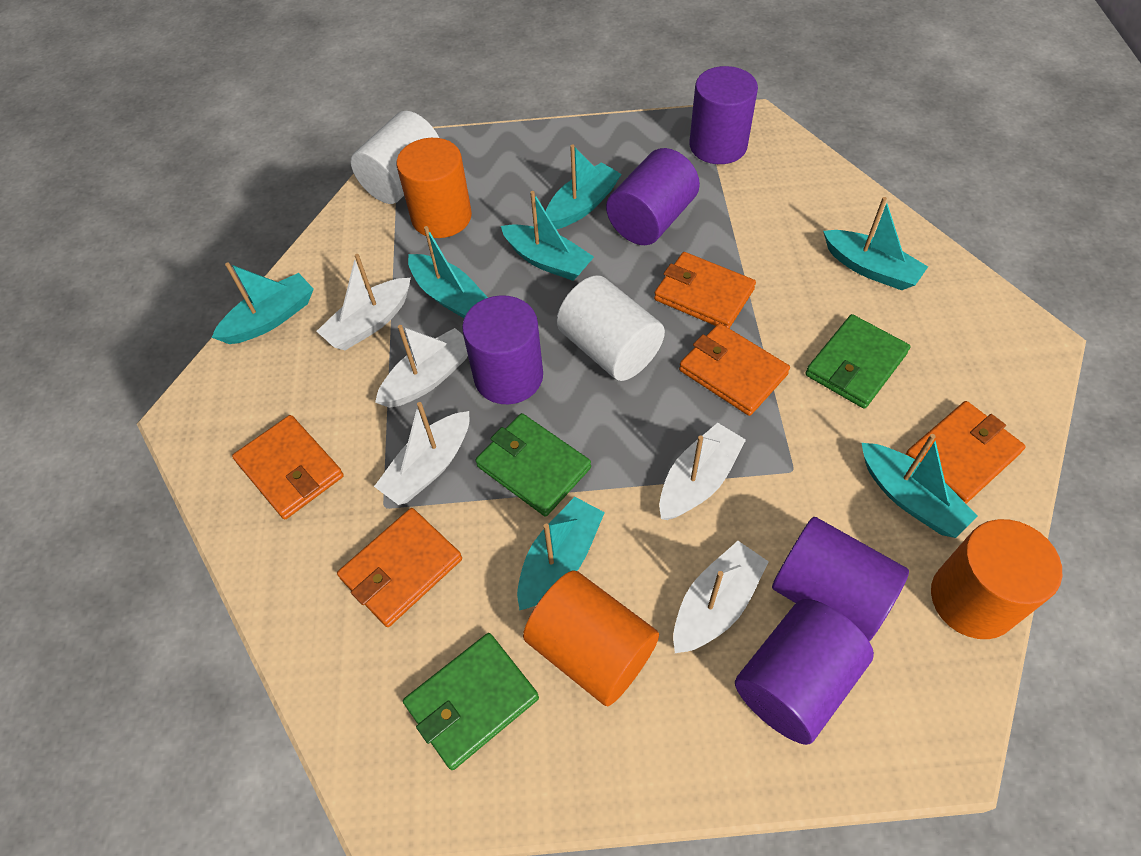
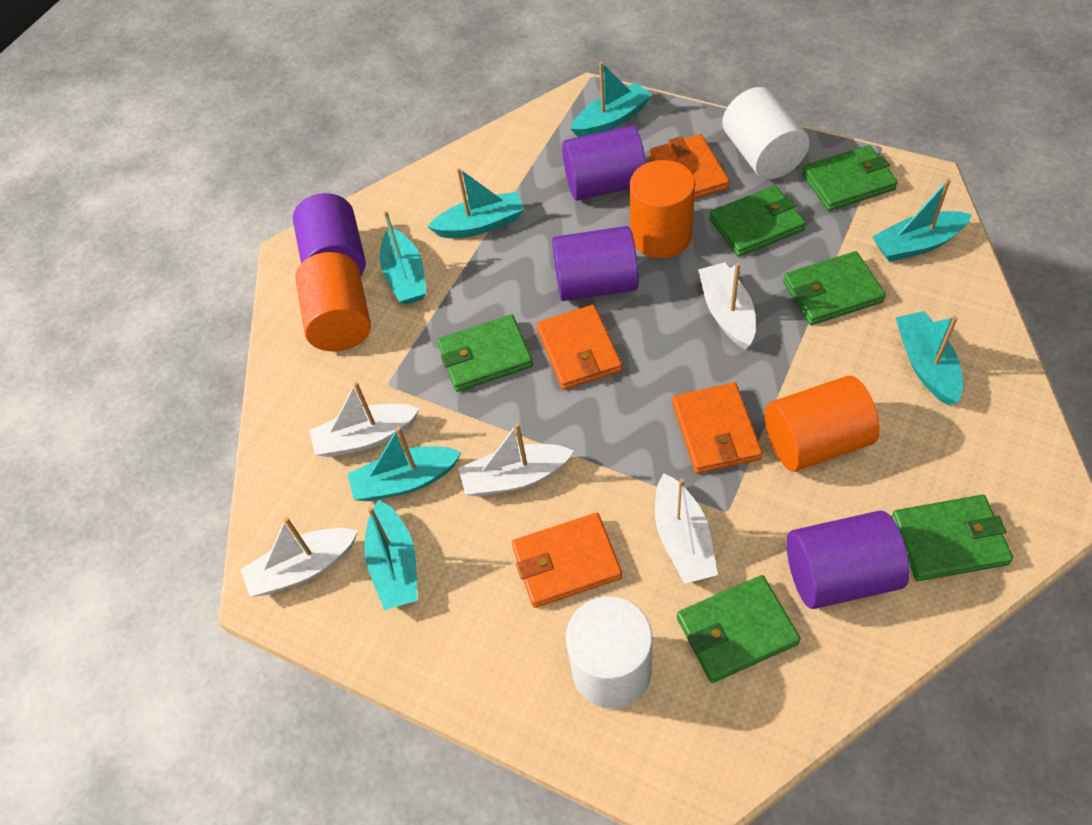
green wallet: 3 -> 6
orange wallet: 5 -> 4
purple cylinder: 5 -> 4

